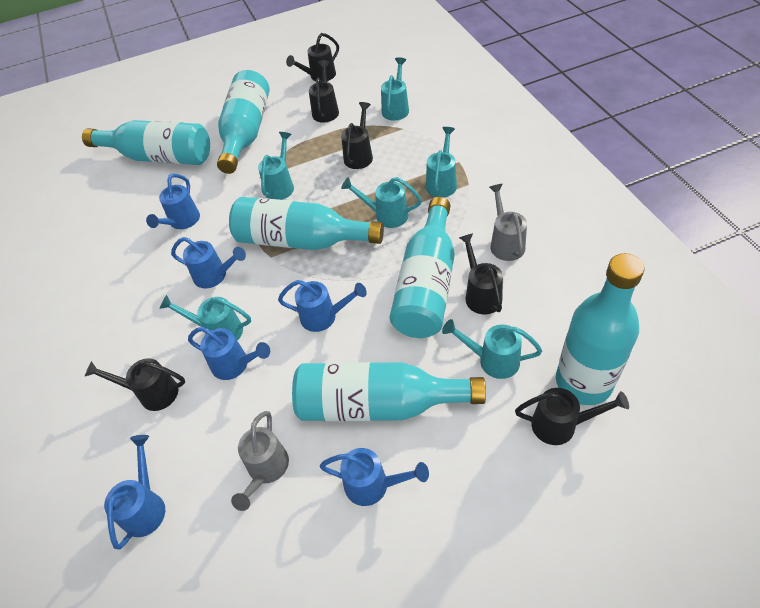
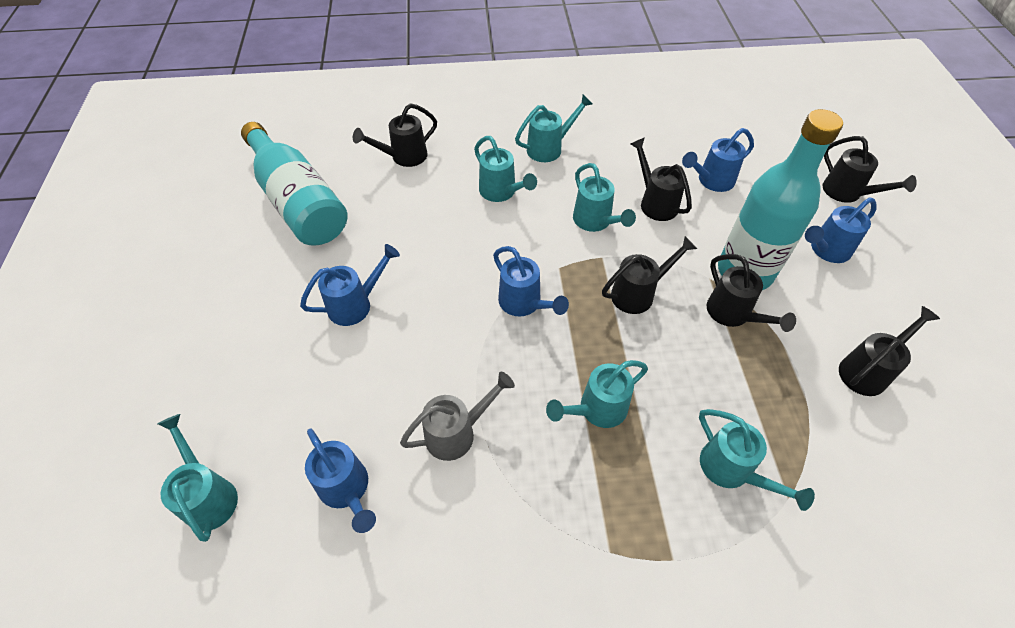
blue watering can: 6 -> 5
grey watering can: 2 -> 1
turquoise bottle: 6 -> 2

